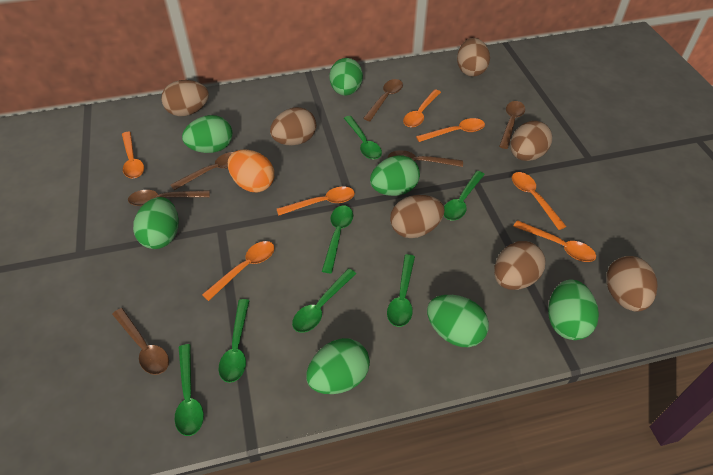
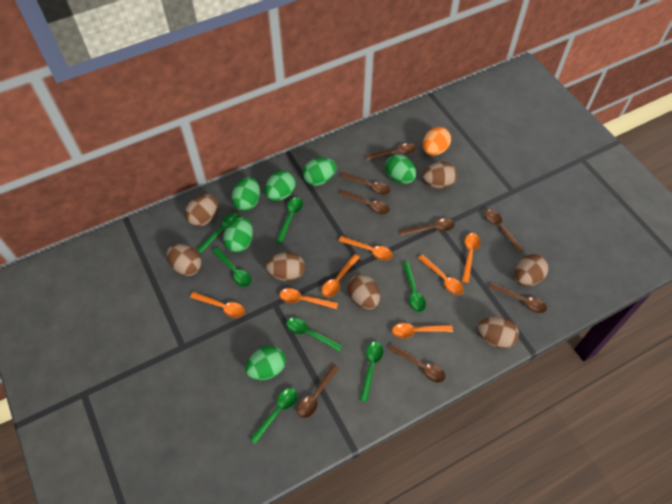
brown spoon: 6 -> 8
green egg: 7 -> 6

